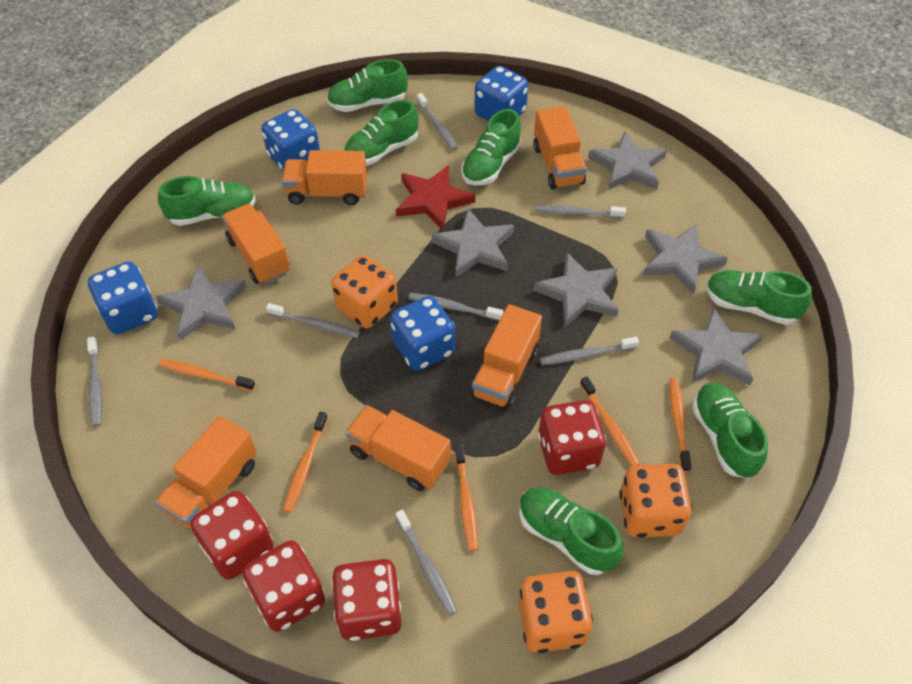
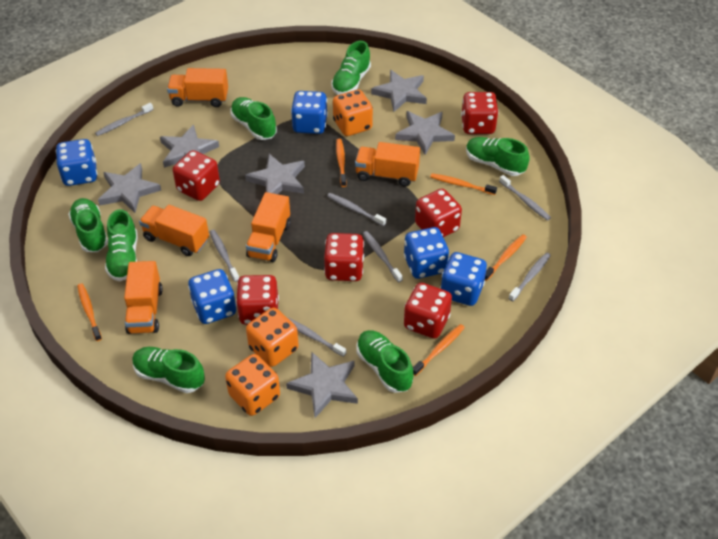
blue dice: 4 -> 5
orange truck: 6 -> 5
red dice: 4 -> 6
red star: 1 -> 0

